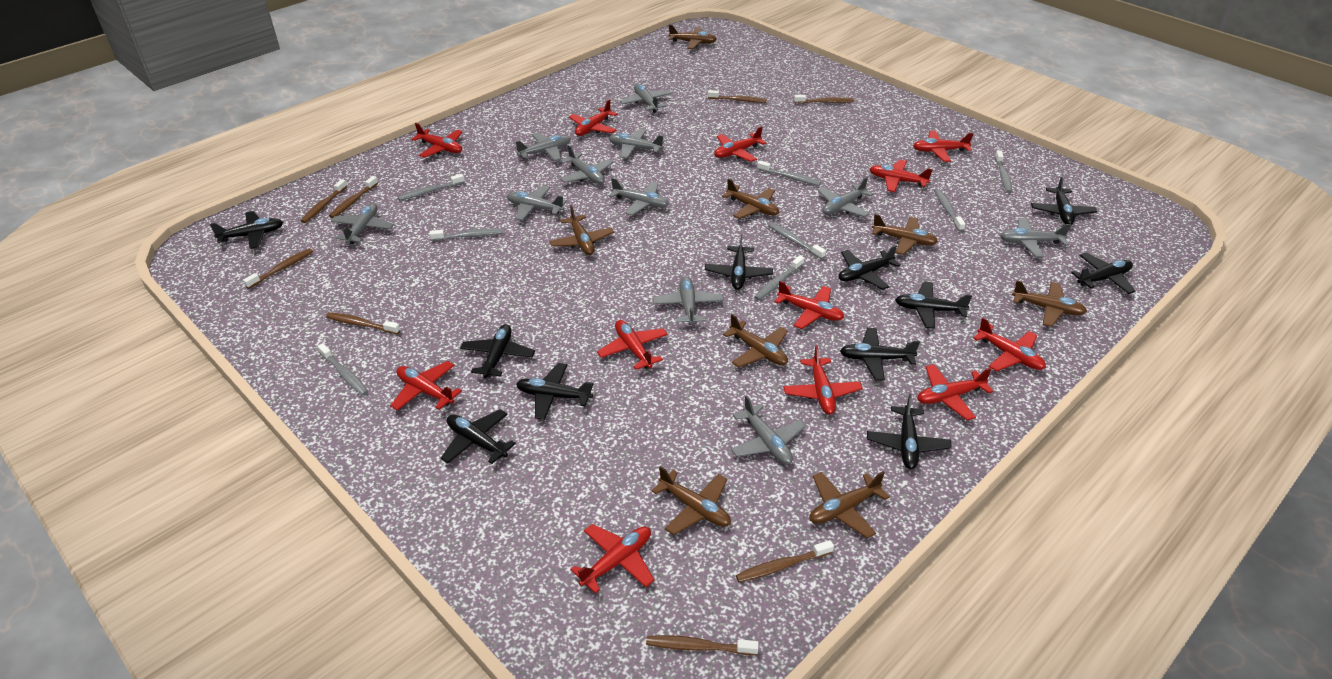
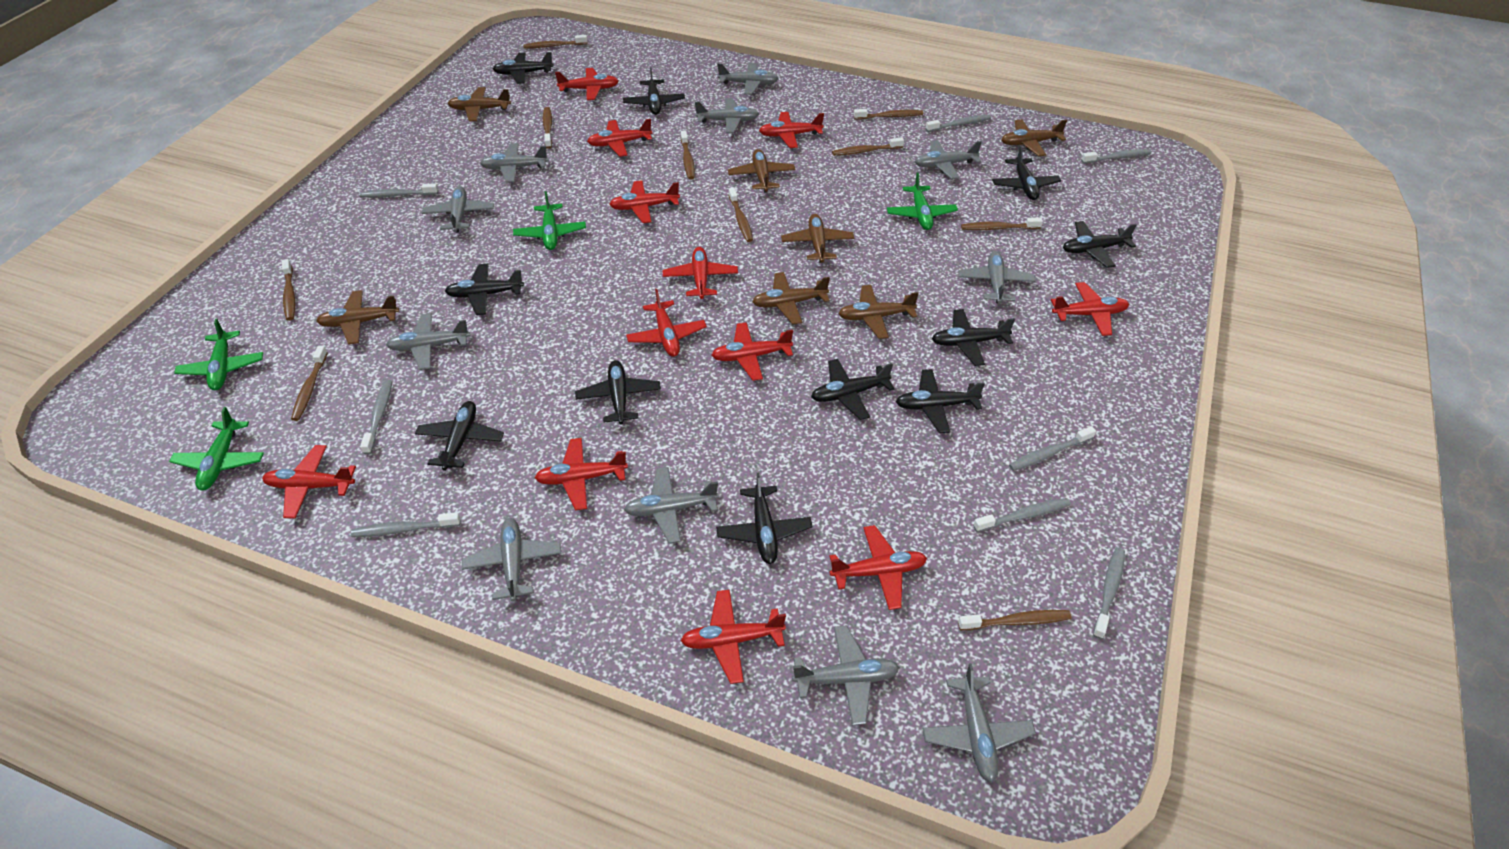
brown plane: 8 -> 7
brown toothbrush: 8 -> 10
green plane: 0 -> 4

